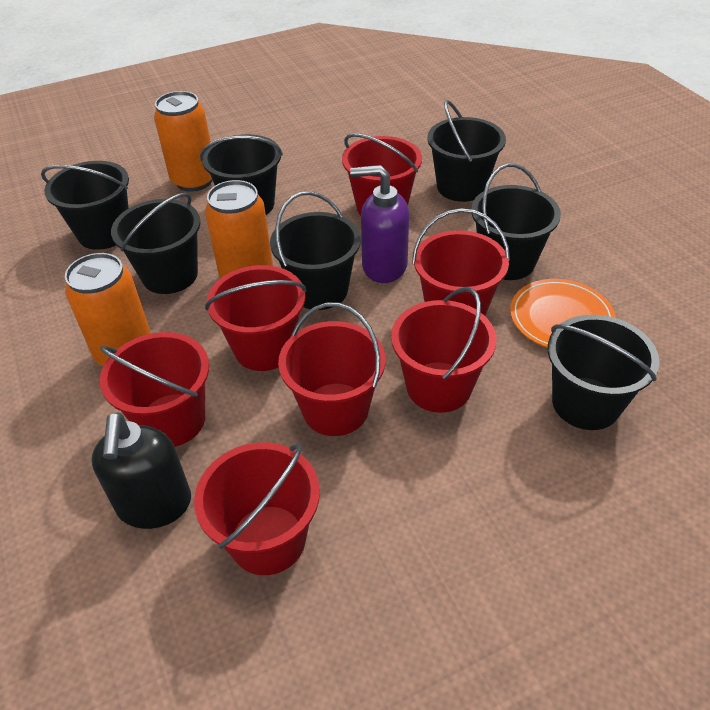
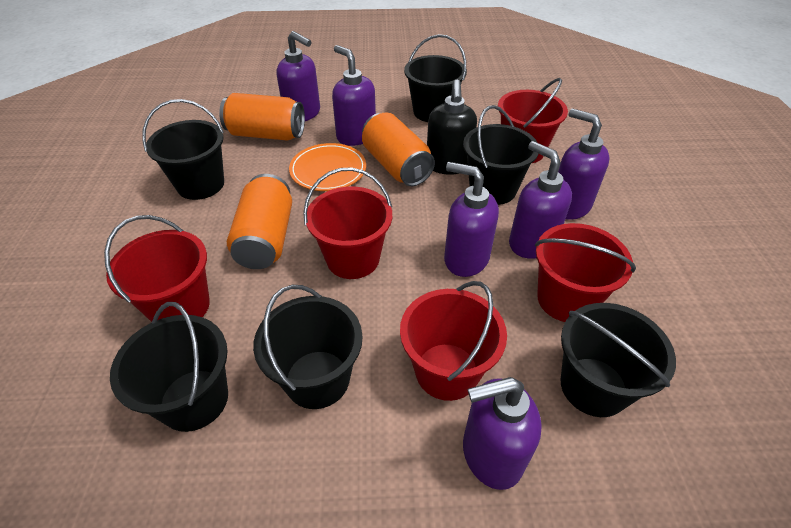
black bucket: 7 -> 6
purple soap dispenser: 1 -> 6
red bucket: 7 -> 5

